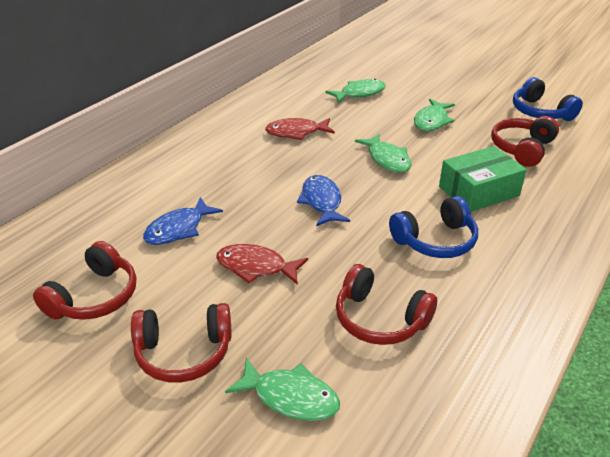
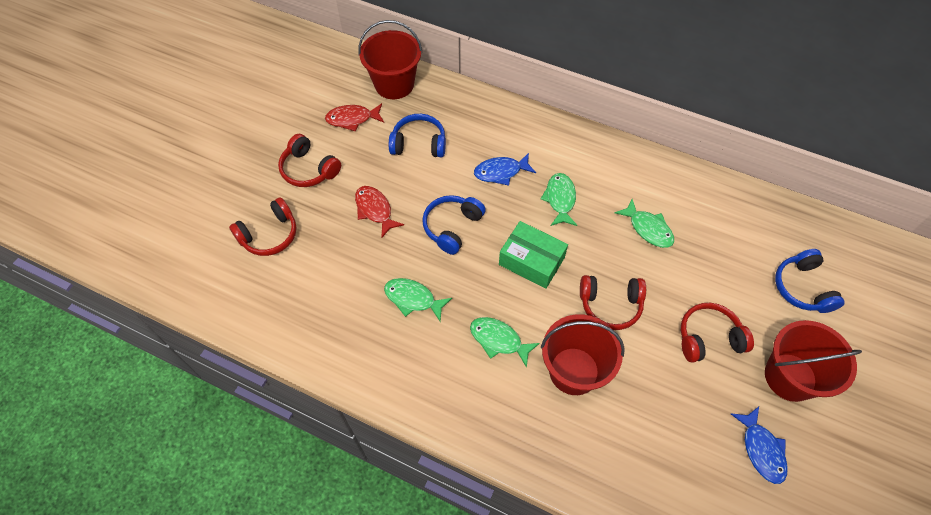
blue headphones: 2 -> 3
red bucket: 0 -> 3

